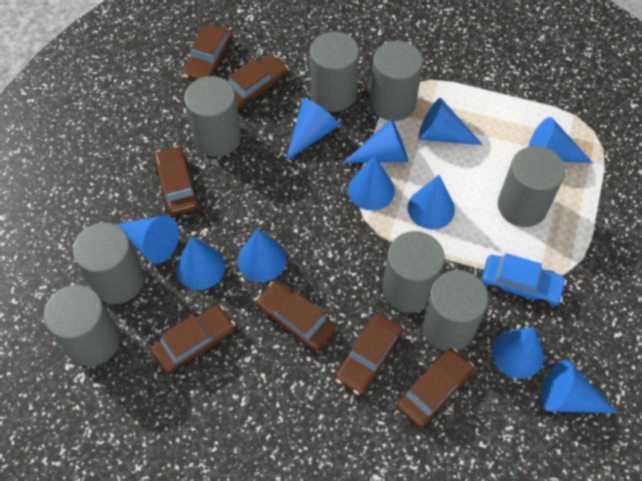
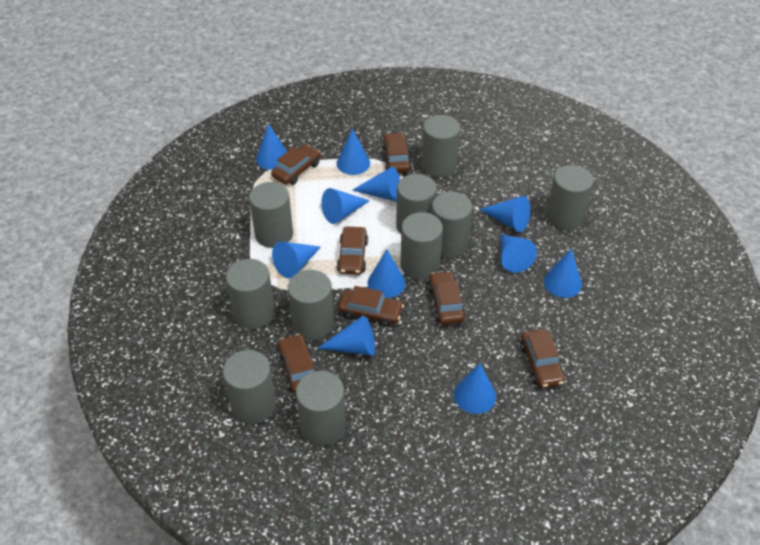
blue car: 1 -> 0
grey cylinder: 8 -> 10

